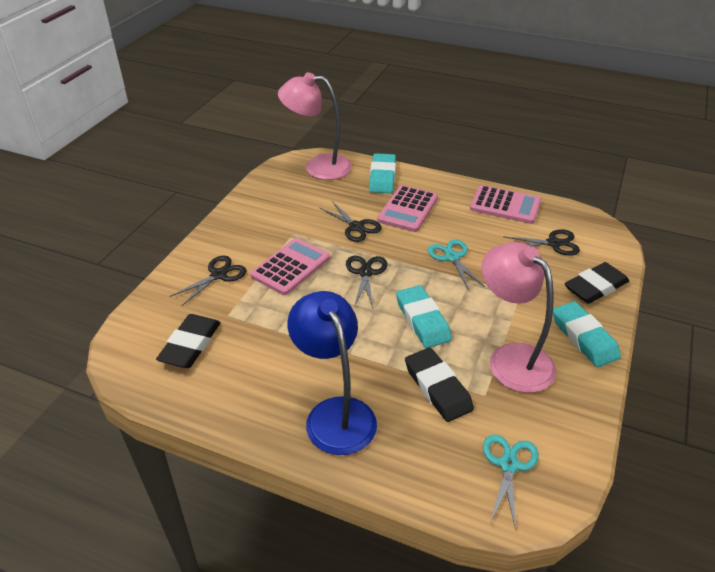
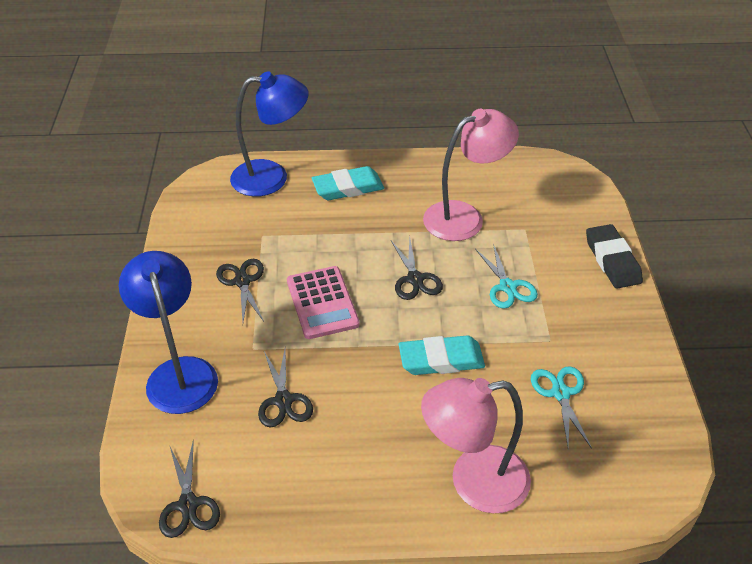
black eraser: 3 -> 1
blue lamp: 1 -> 2
pink calculator: 3 -> 1
turquoise eraser: 3 -> 2

